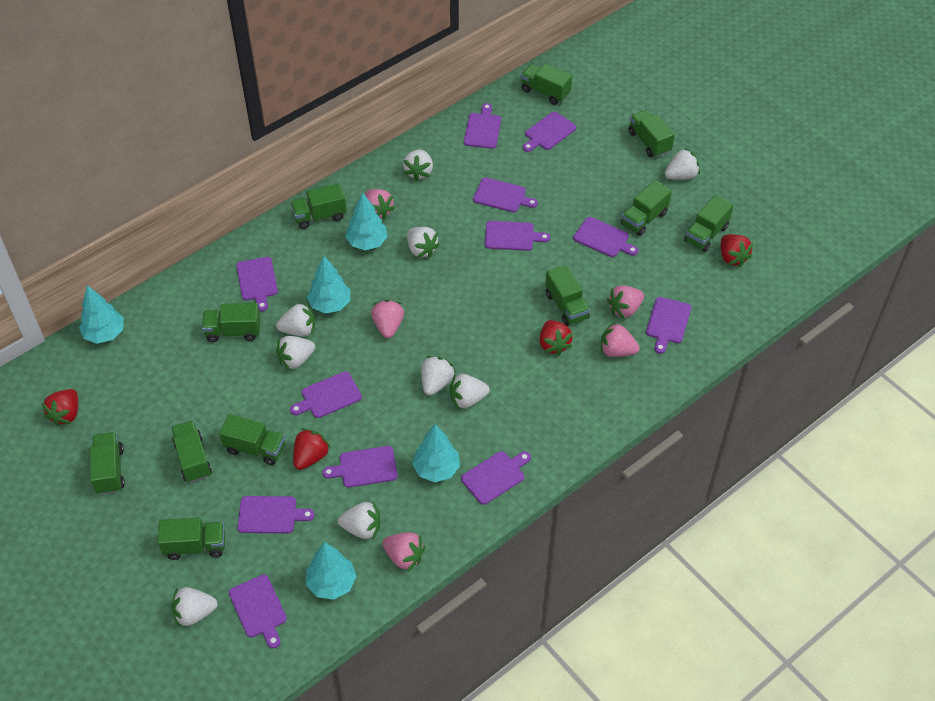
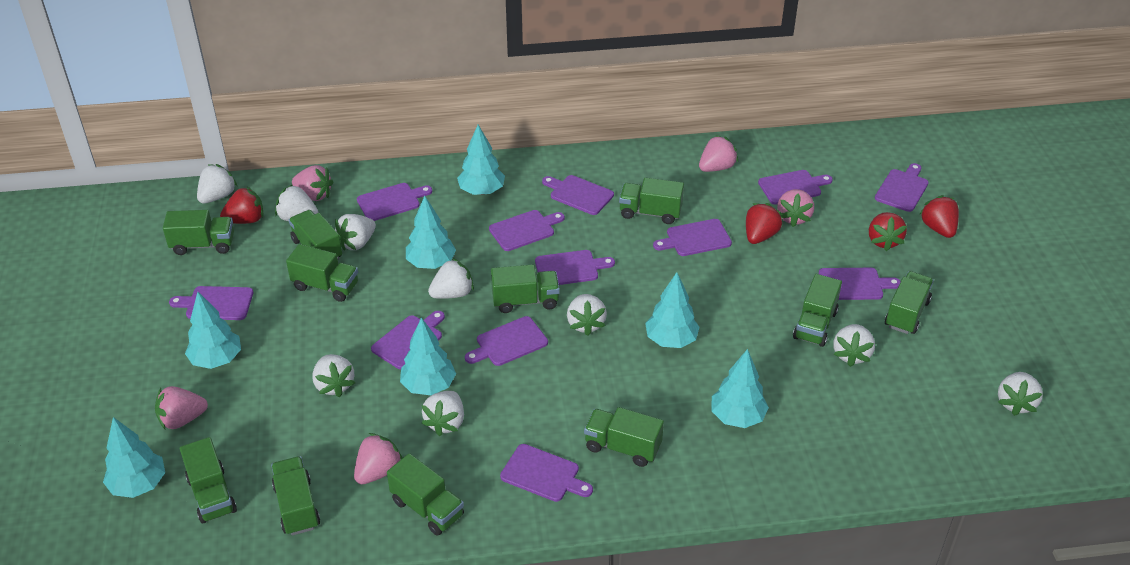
turquoise tree: 5 -> 7

